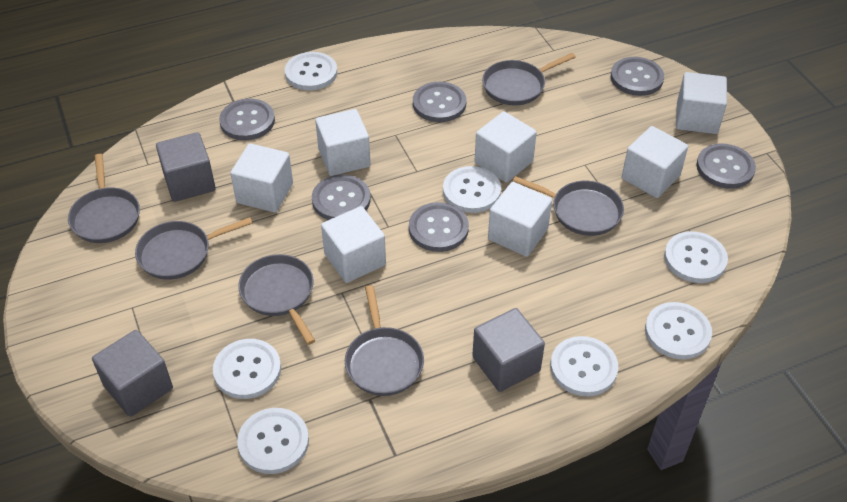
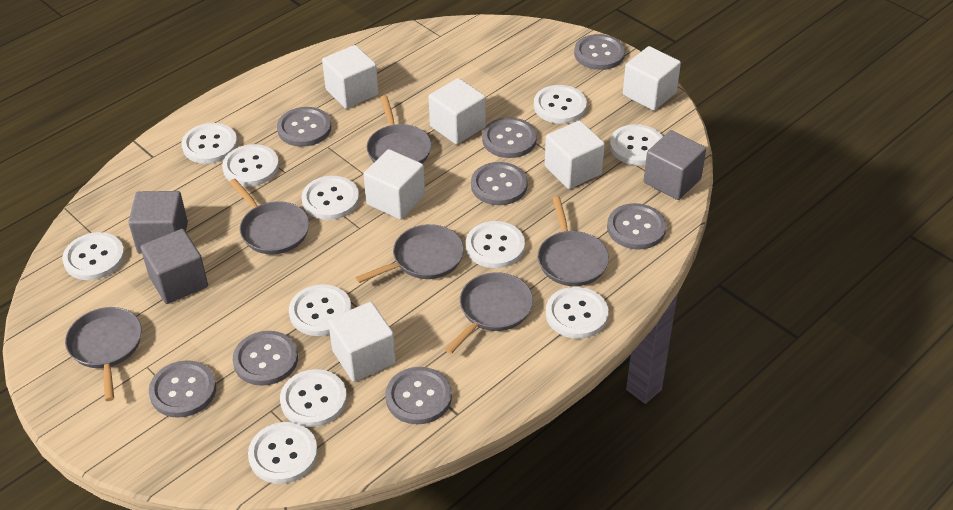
grey button: 6 -> 8
white button: 7 -> 11
white cube: 7 -> 6

